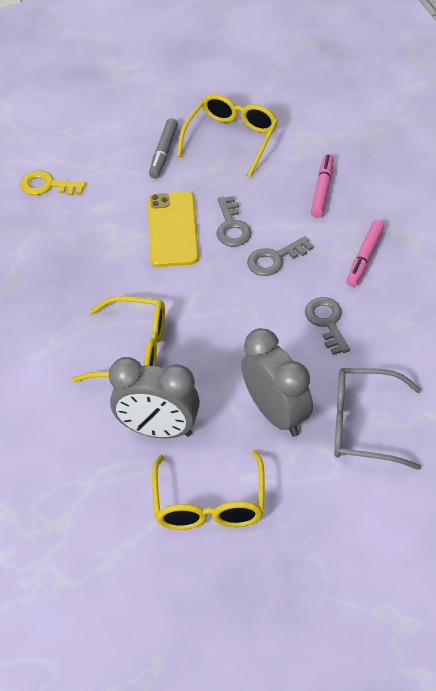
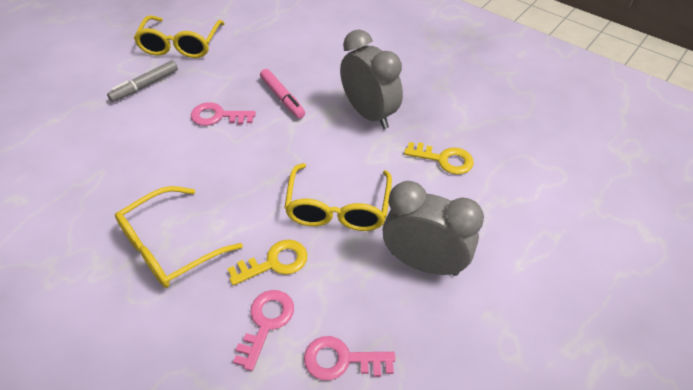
grey glasses: 1 -> 0
grey key: 3 -> 0
pink key: 0 -> 3
pink marker: 2 -> 1
yellow key: 1 -> 2
yellow phone: 1 -> 0

